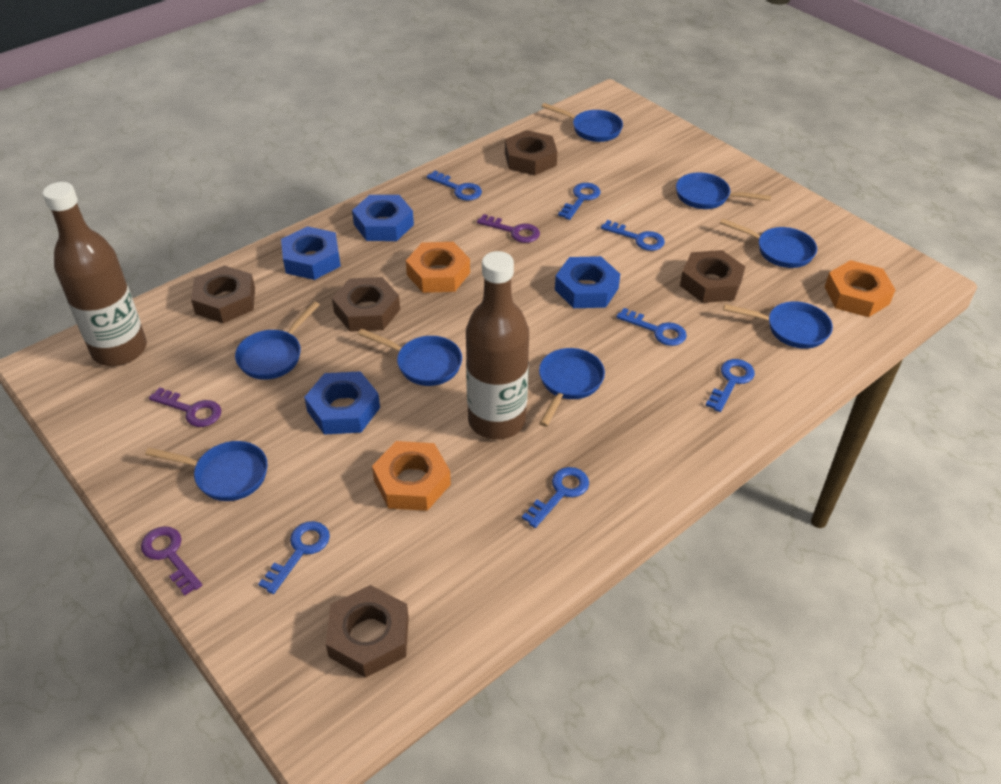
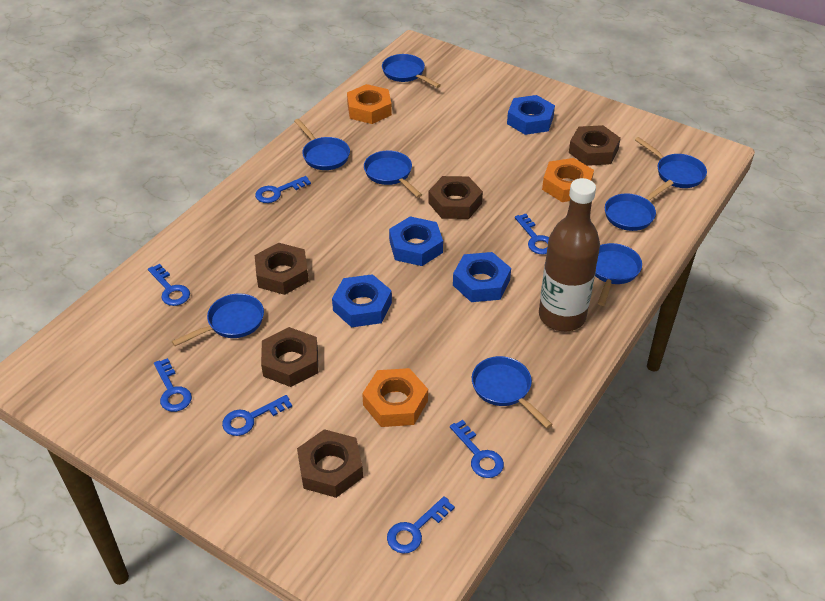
brown bottle: 2 -> 1
purple key: 3 -> 0

